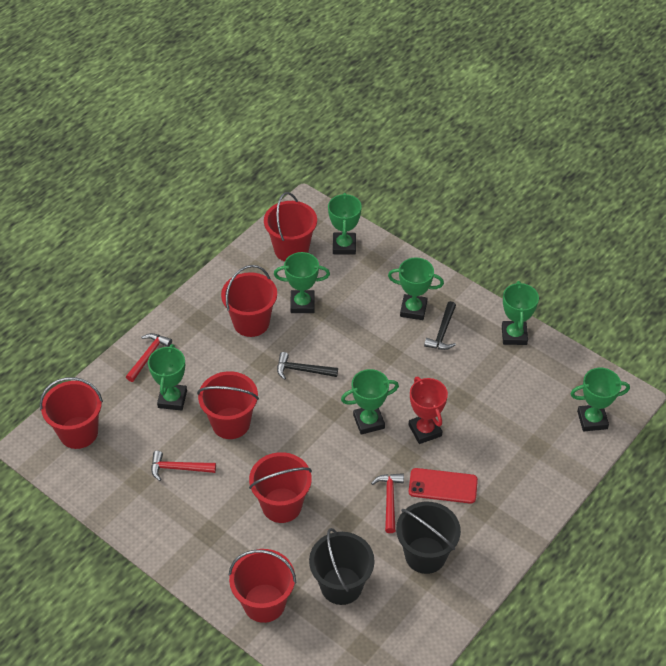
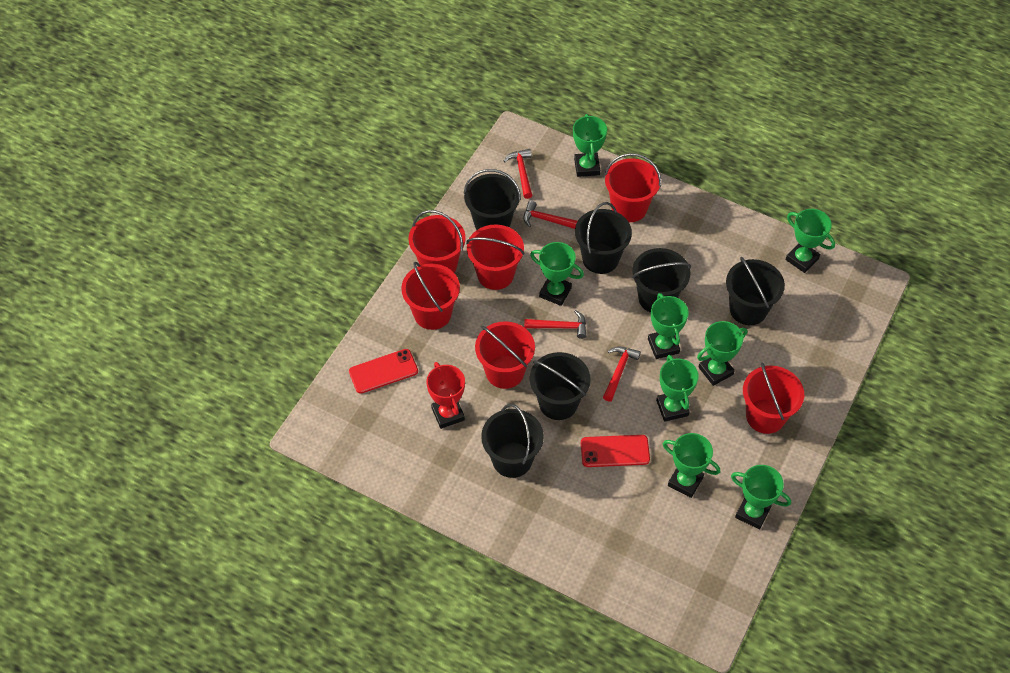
black bucket: 2 -> 6
black hammer: 2 -> 0
green trophy: 7 -> 8
red hammer: 3 -> 4
red phone: 1 -> 2

